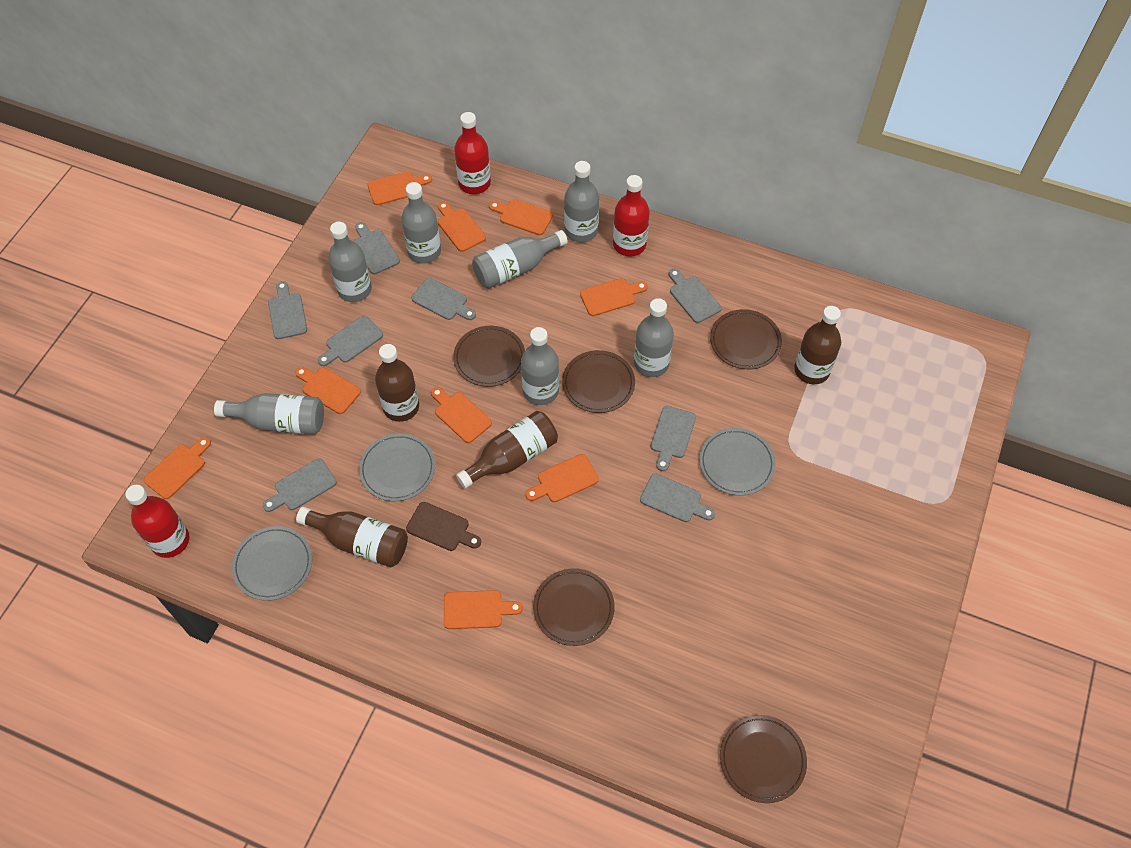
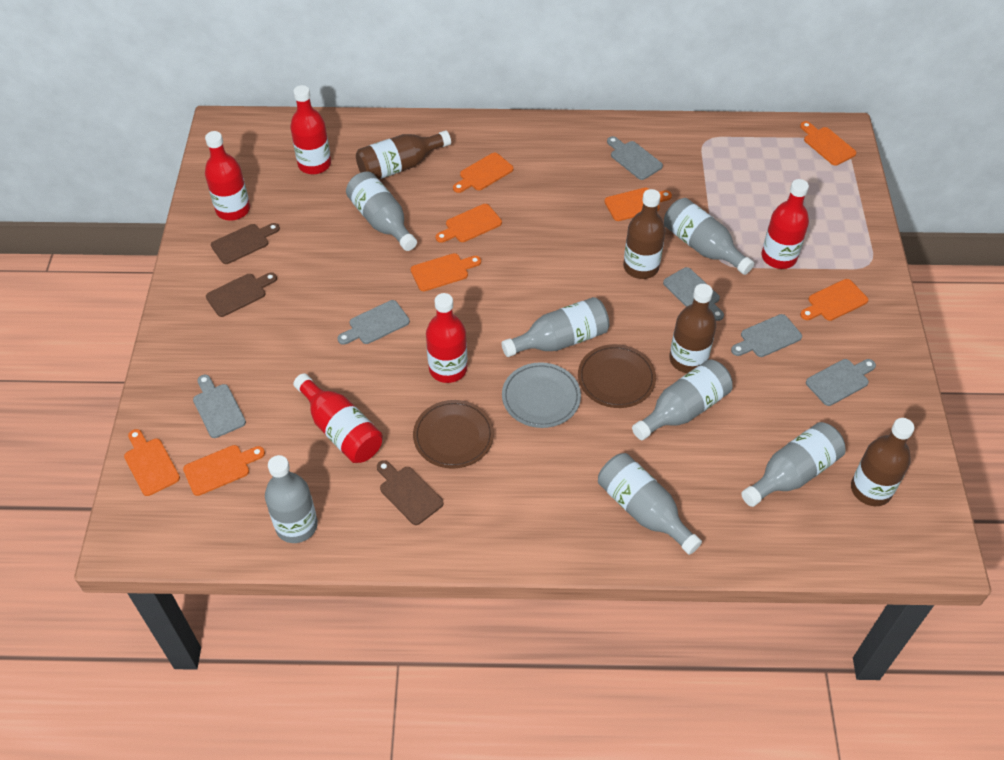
brown cutting board: 1 -> 3
brown plate: 5 -> 2
grey cutting board: 8 -> 6
grey plate: 3 -> 1
orange cutting board: 9 -> 8
red bottle: 3 -> 5

